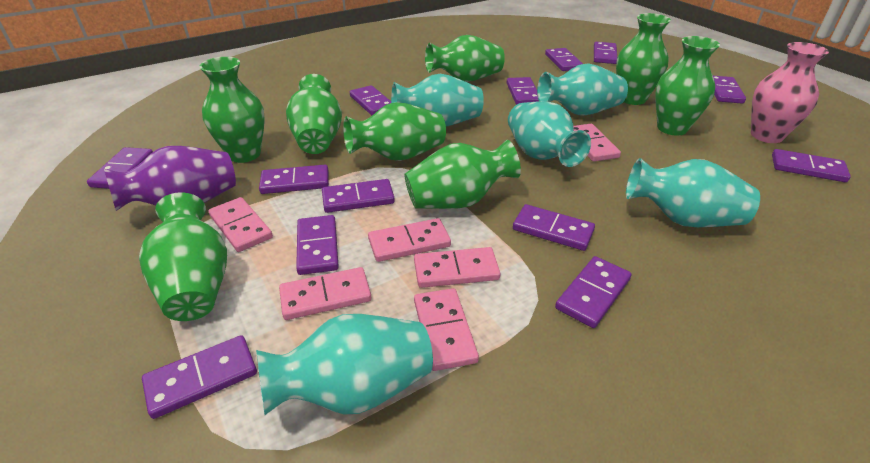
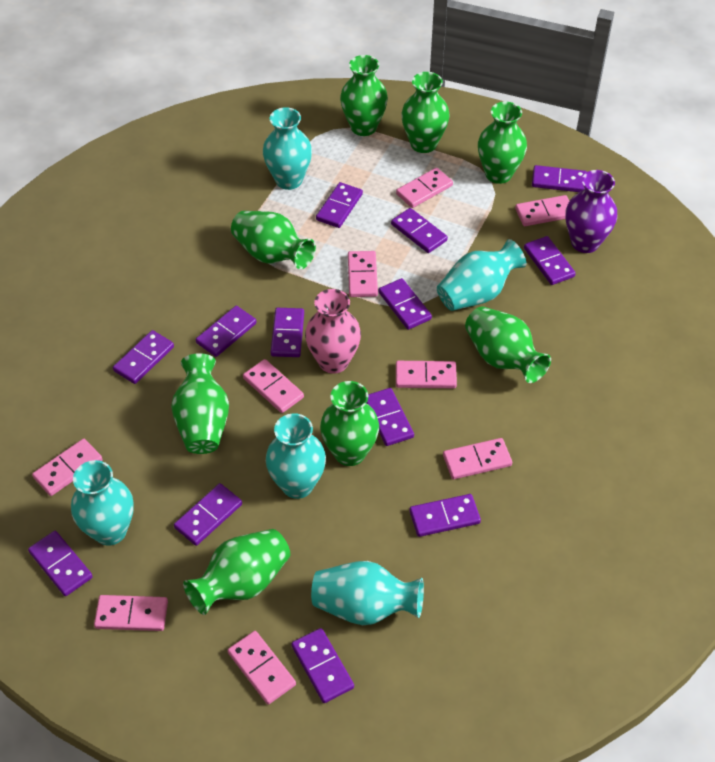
pink domino: 6 -> 9

